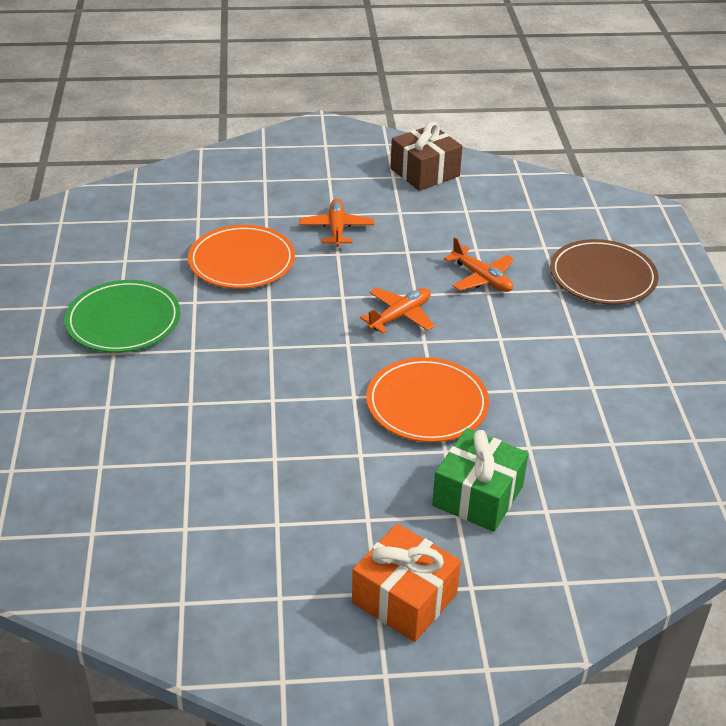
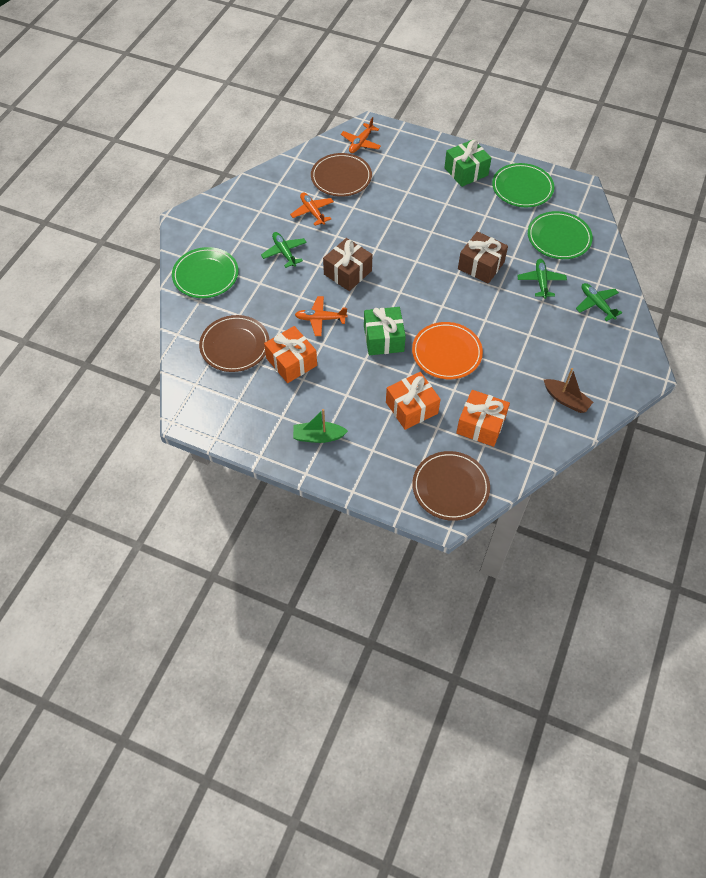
brown boat: 0 -> 1
brown gift: 1 -> 2
brown plate: 1 -> 3
green boat: 0 -> 1
green gift: 1 -> 2
green plane: 0 -> 3
green plate: 1 -> 3
orange gift: 1 -> 3
orange plate: 2 -> 1

